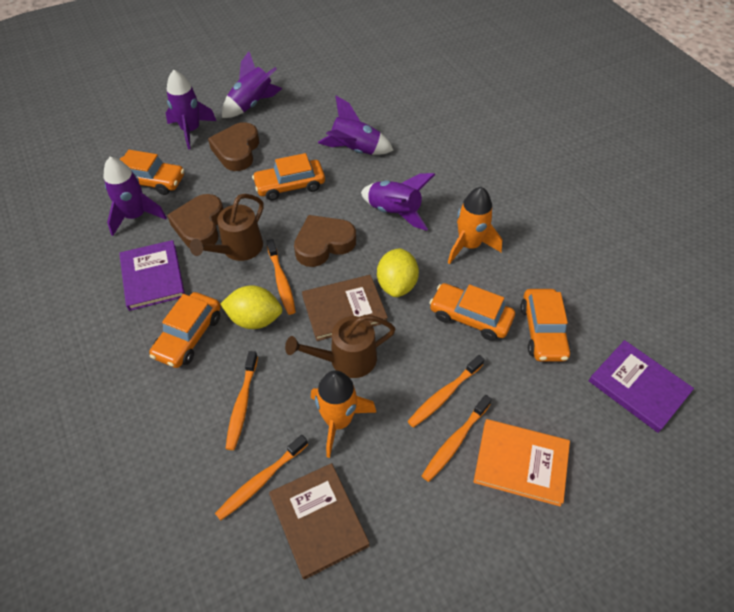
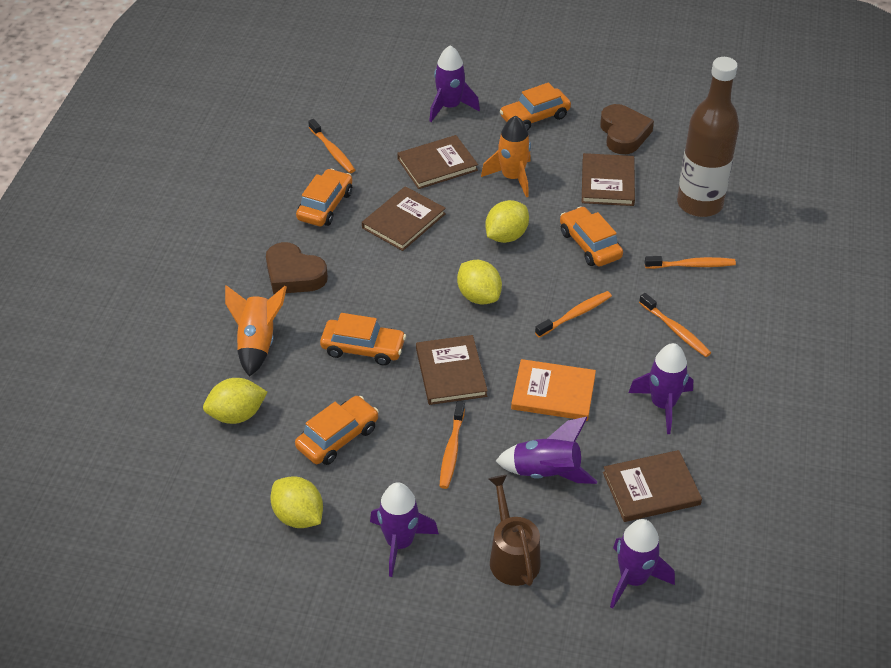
brown book: 2 -> 5
brown bottle: 0 -> 1
brown heart: 3 -> 2
brown watering can: 2 -> 1
purple book: 2 -> 0
yellow lemon: 2 -> 4

